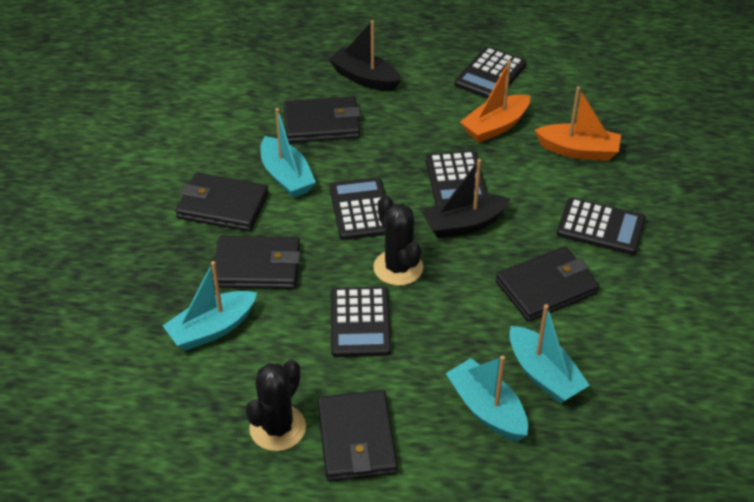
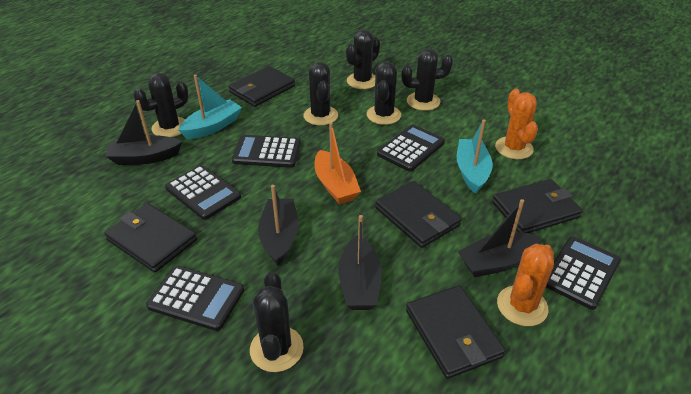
black boat: 2 -> 4
black cactus: 2 -> 6
orange boat: 2 -> 1
orange cactus: 0 -> 2
turquoise boat: 4 -> 2

